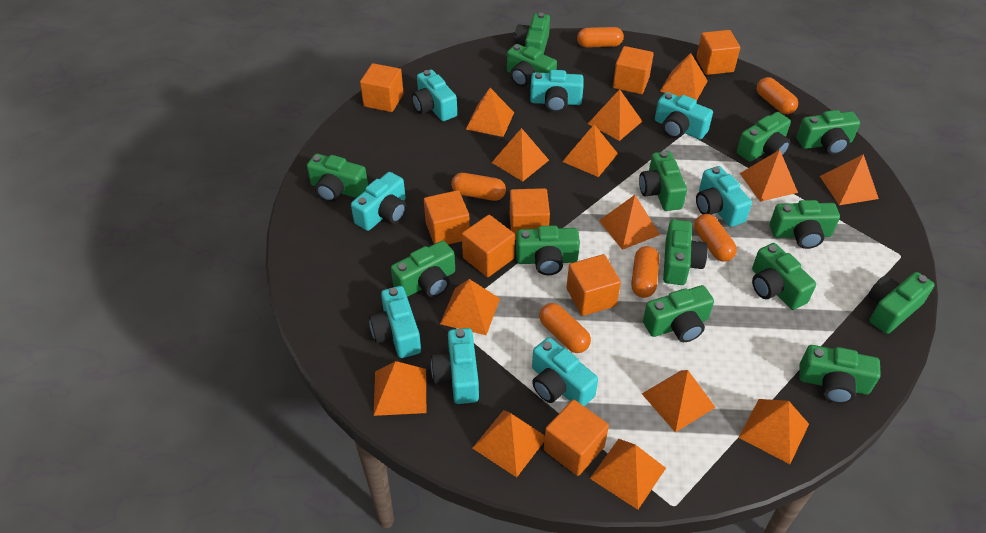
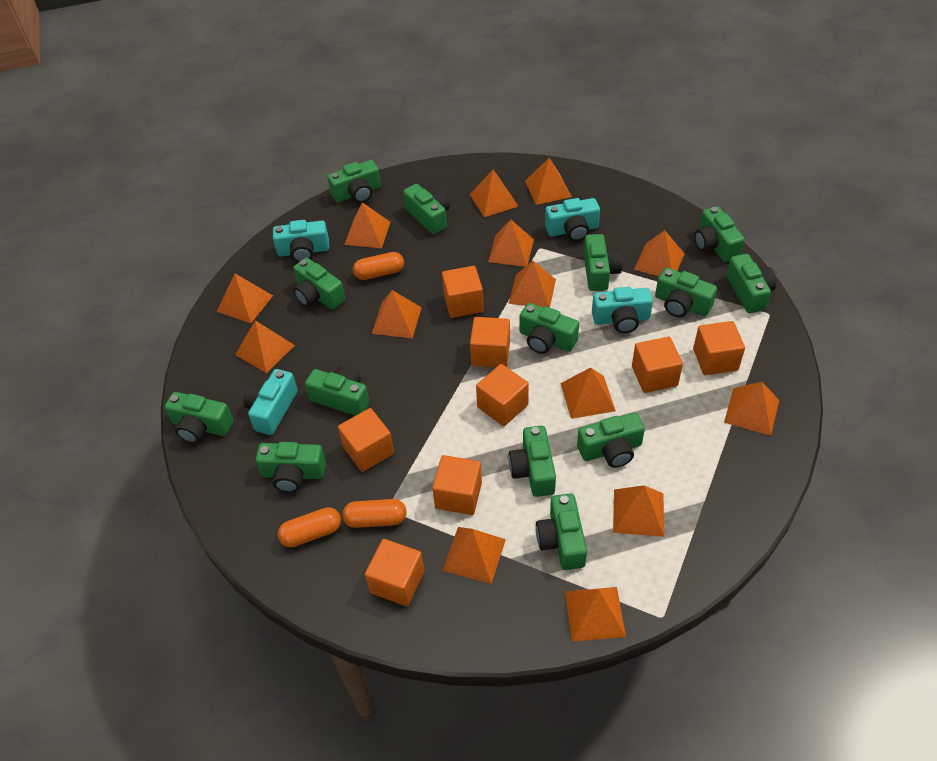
orange capsule: 6 -> 3
turquoise camera: 8 -> 4

